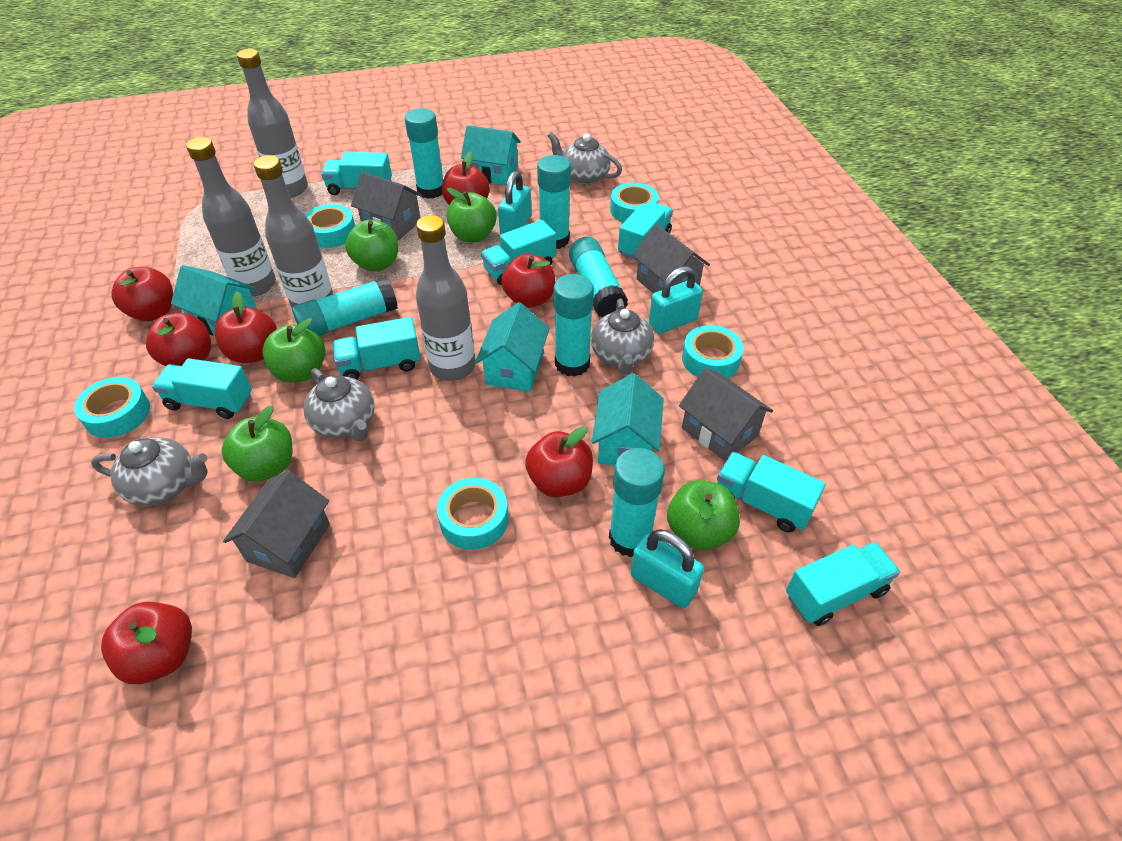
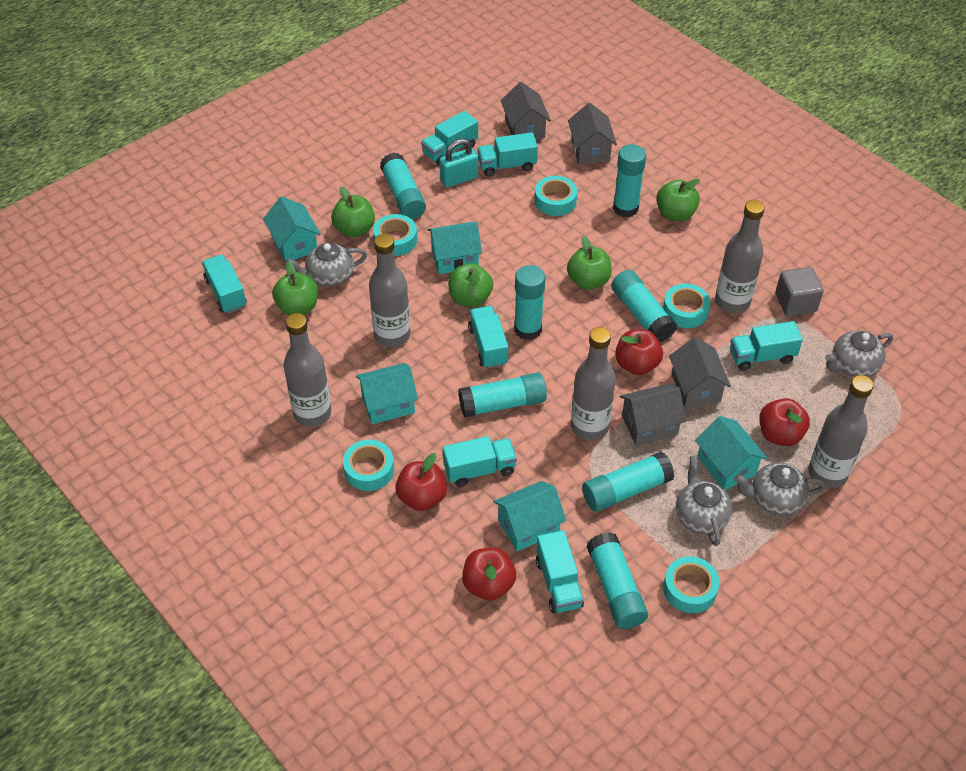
grey bottle: 4 -> 5
grey cube: 0 -> 1
red apple: 7 -> 4
turquoise glue stick: 6 -> 7
turquoise house: 4 -> 5
turquoise padlock: 3 -> 1

